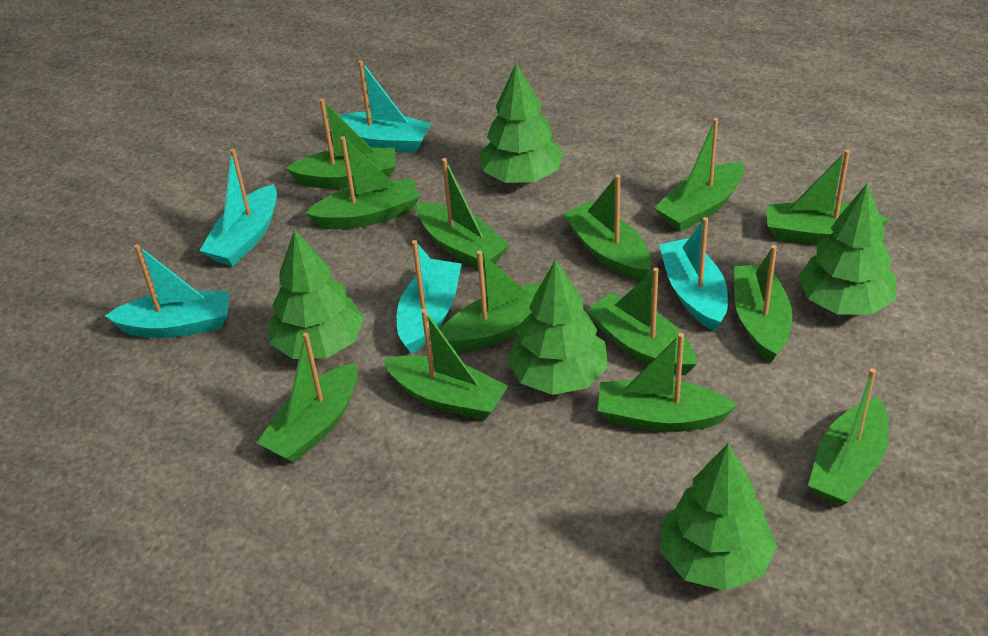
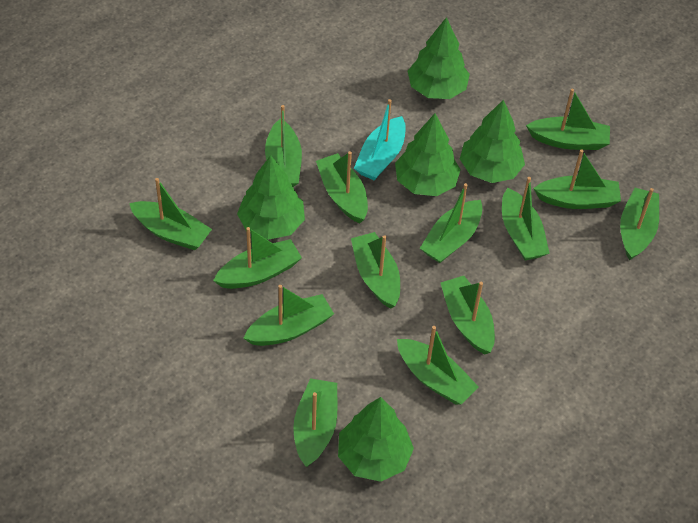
green boat: 13 -> 14
turquoise boat: 5 -> 1

